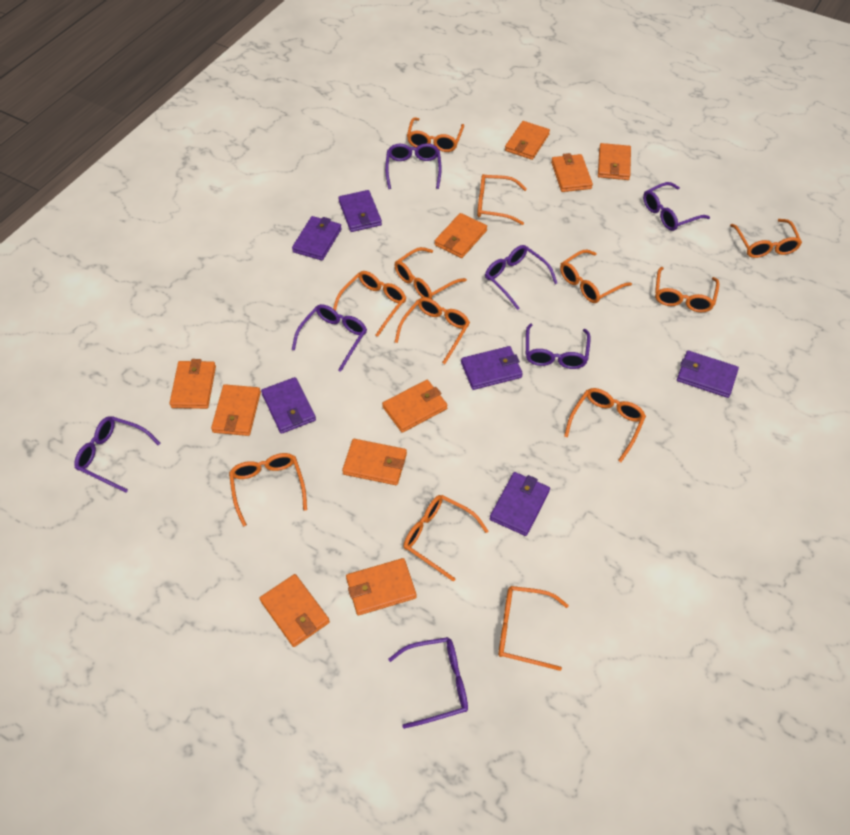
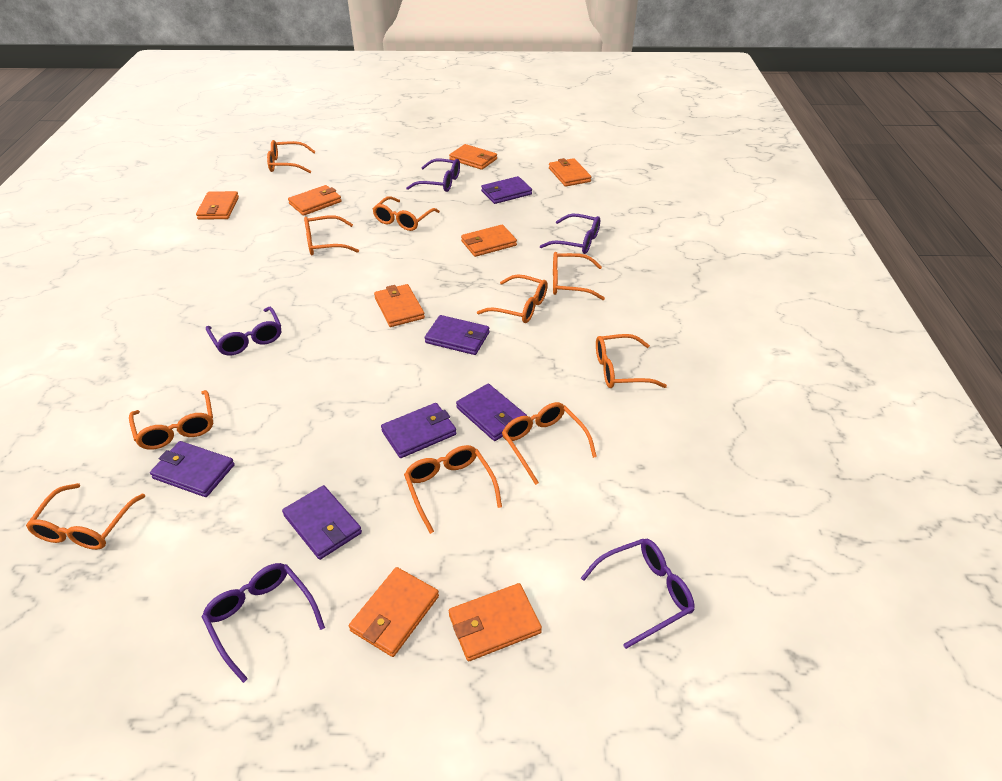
orange glasses: 12 -> 10
orange wallet: 10 -> 8
purple glasses: 7 -> 5

